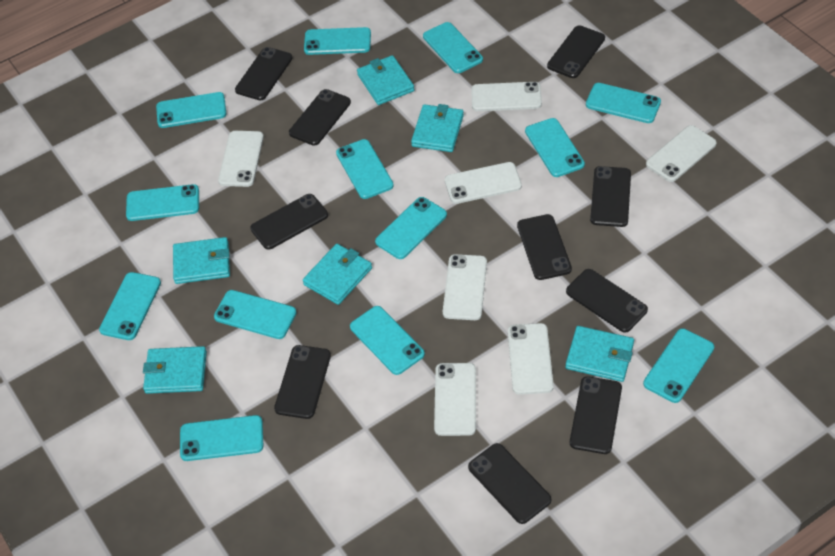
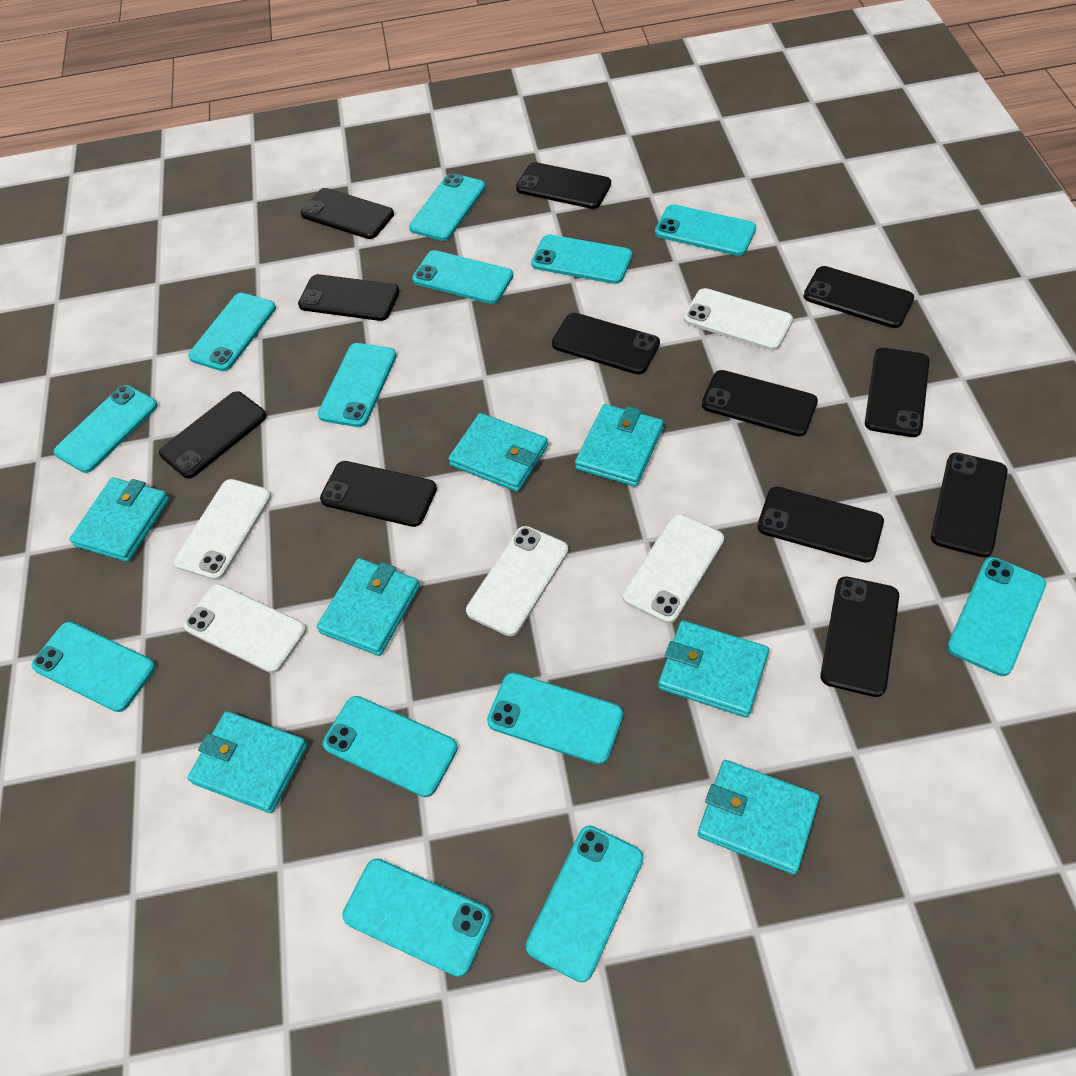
black phone: 10 -> 12
turquoise wallet: 6 -> 7
white phone: 7 -> 5

